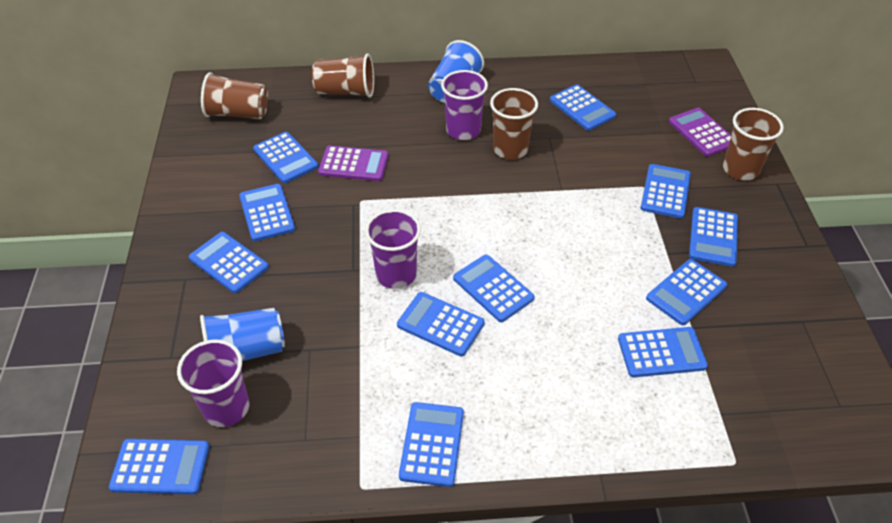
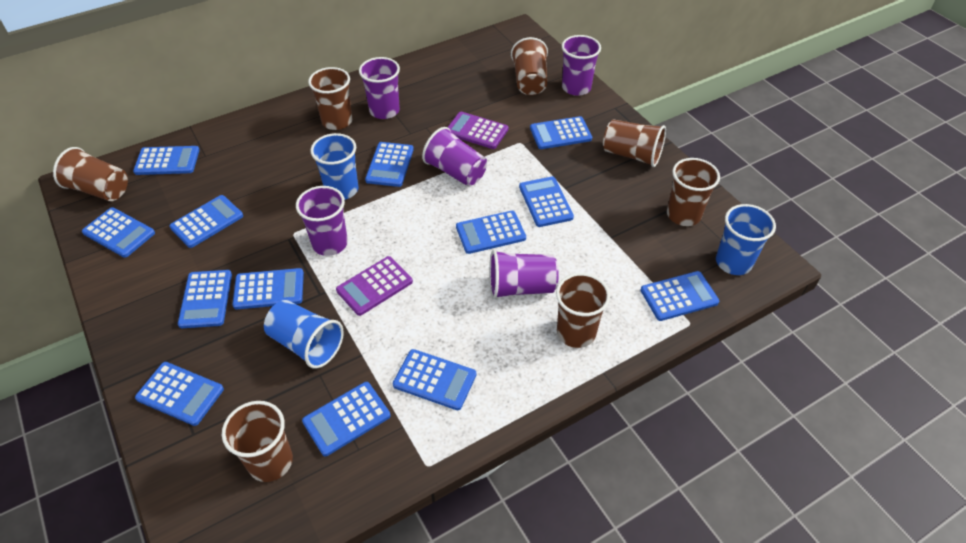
blue calculator: 12 -> 13
blue cup: 2 -> 3
brown cup: 4 -> 7
purple cup: 3 -> 5

